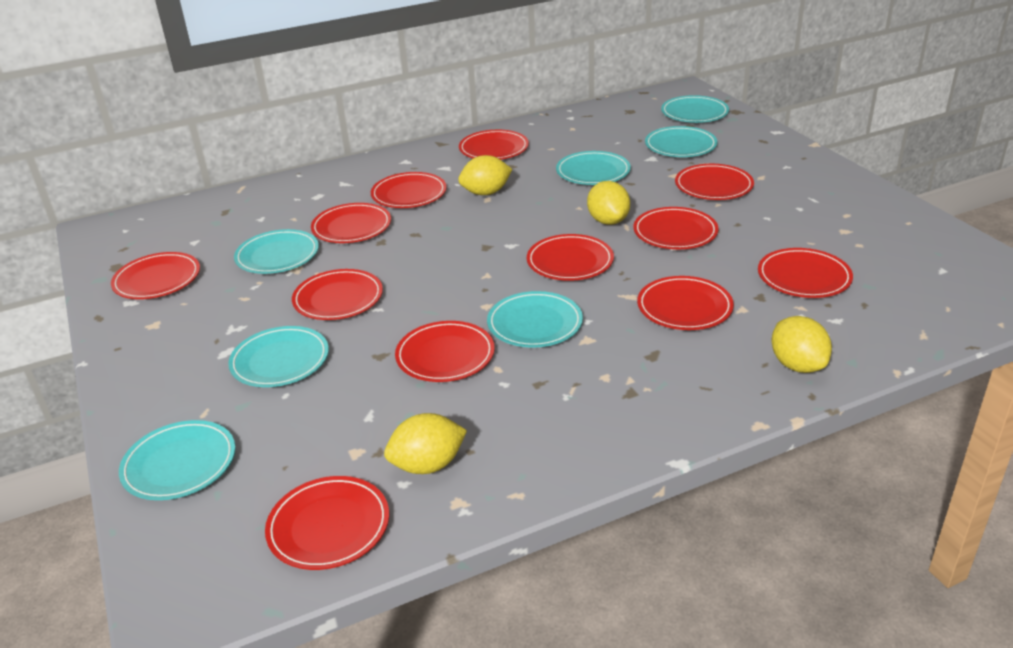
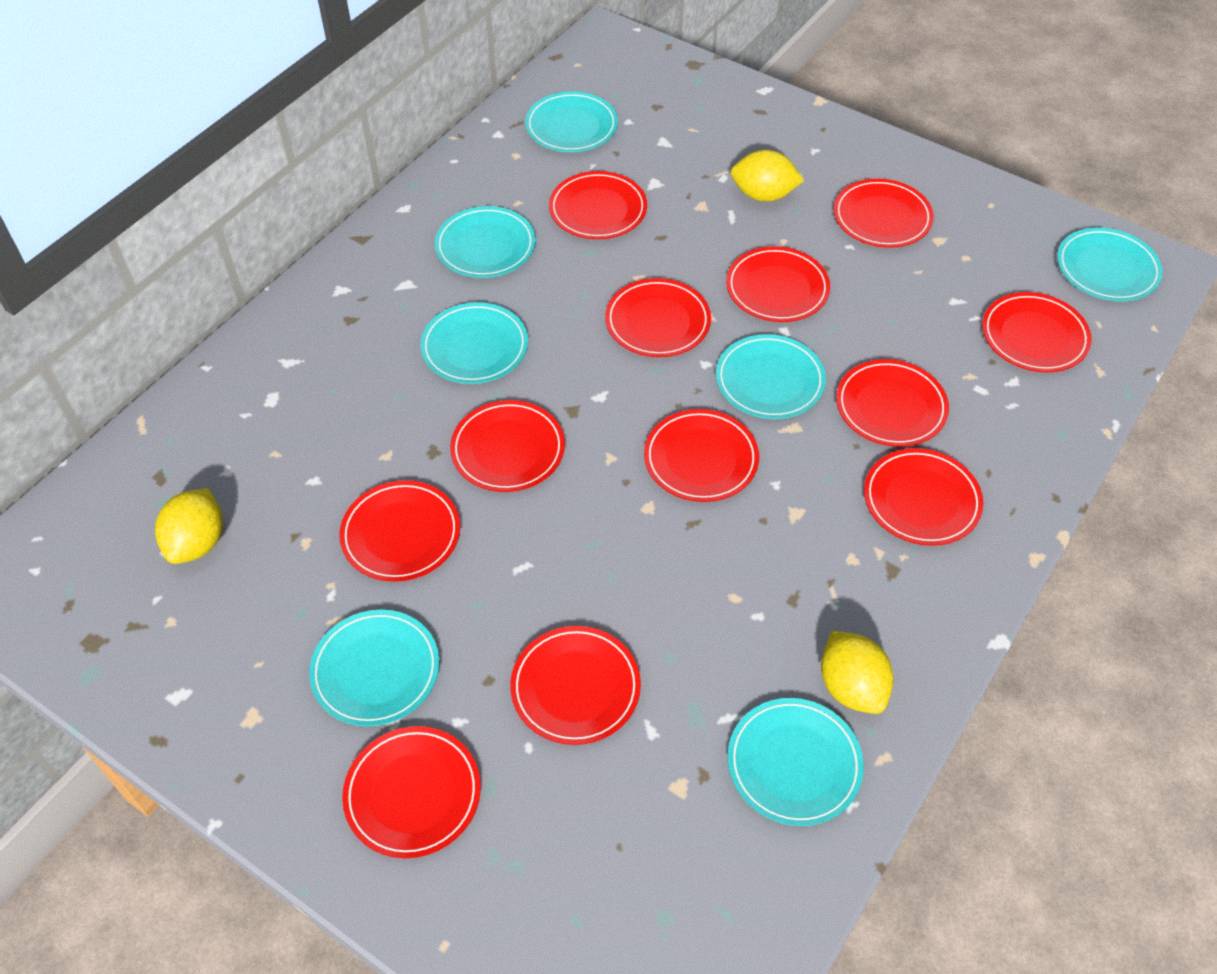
yellow lemon: 4 -> 3

